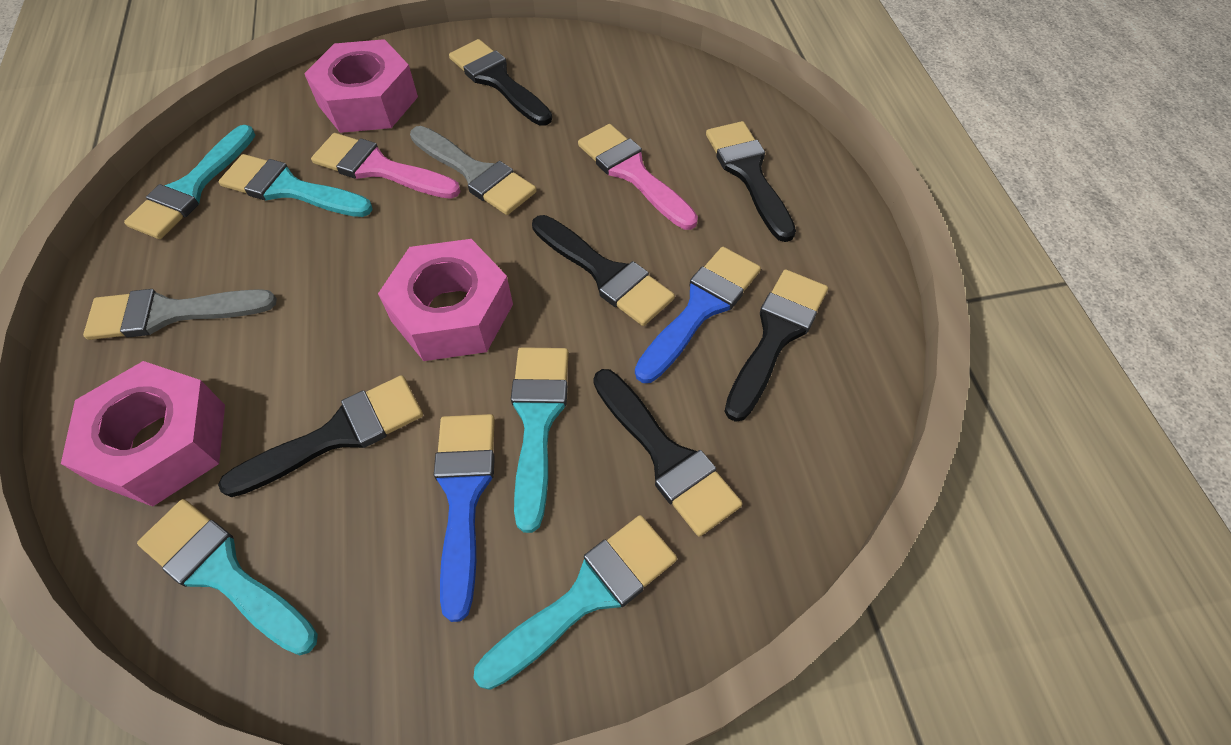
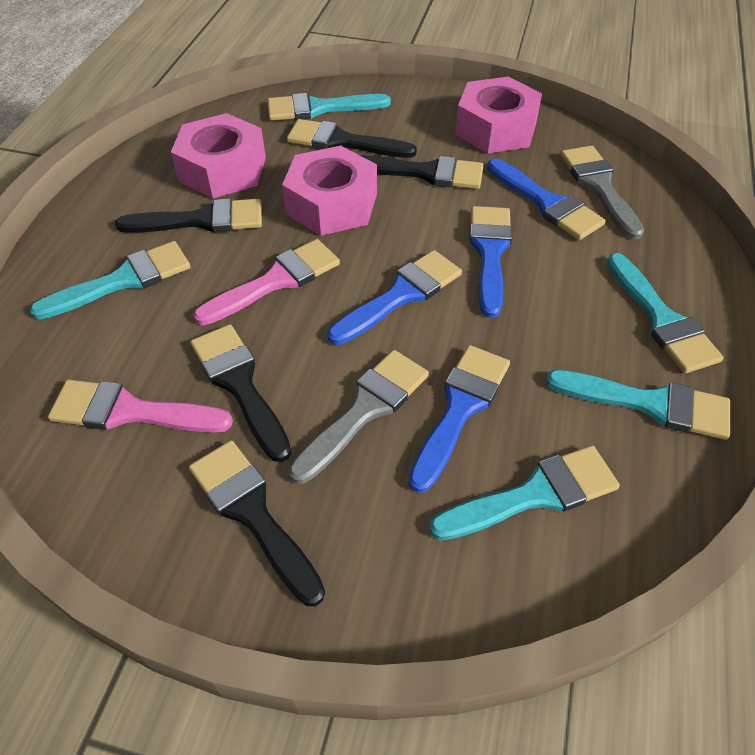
black brush: 6 -> 5
blue brush: 2 -> 4

